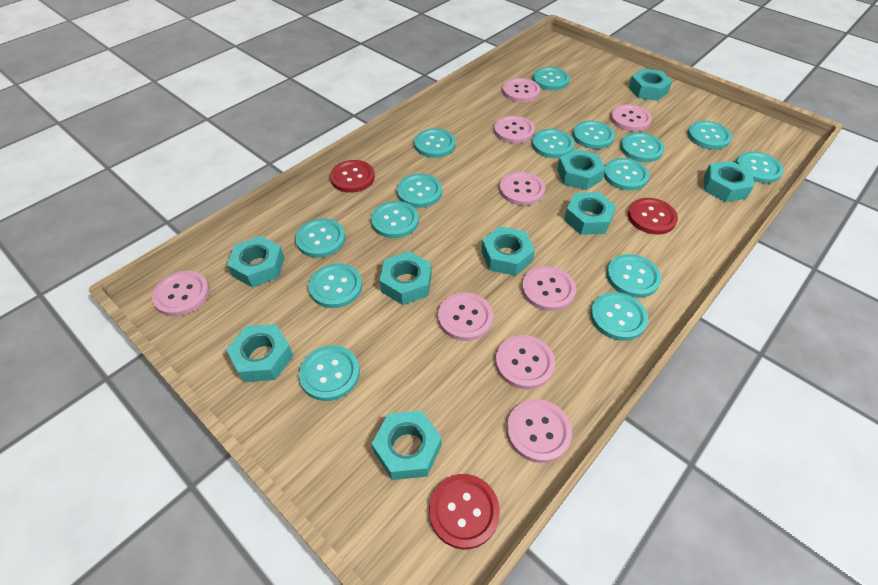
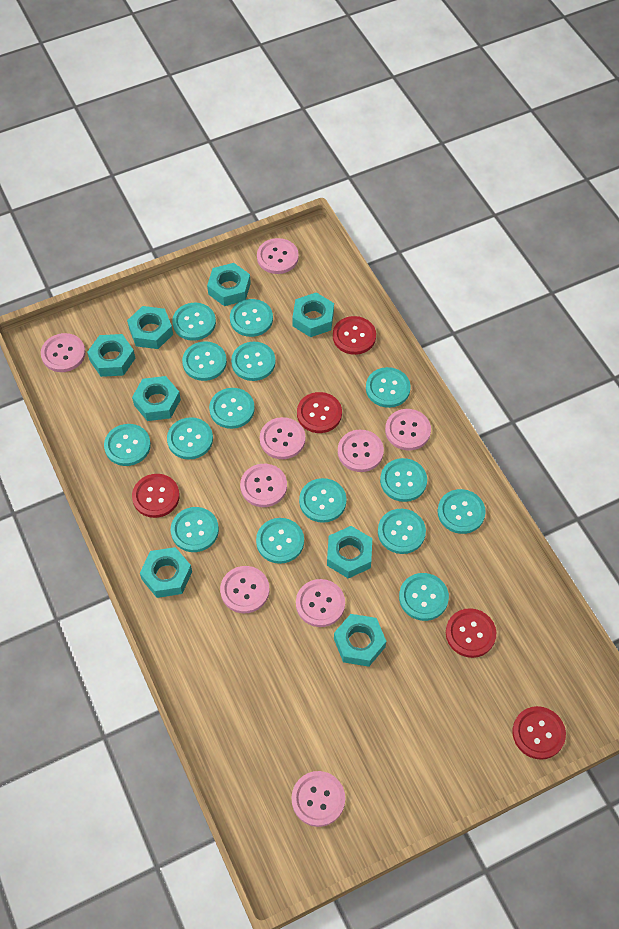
red button: 3 -> 5
turquoise nut: 9 -> 8

